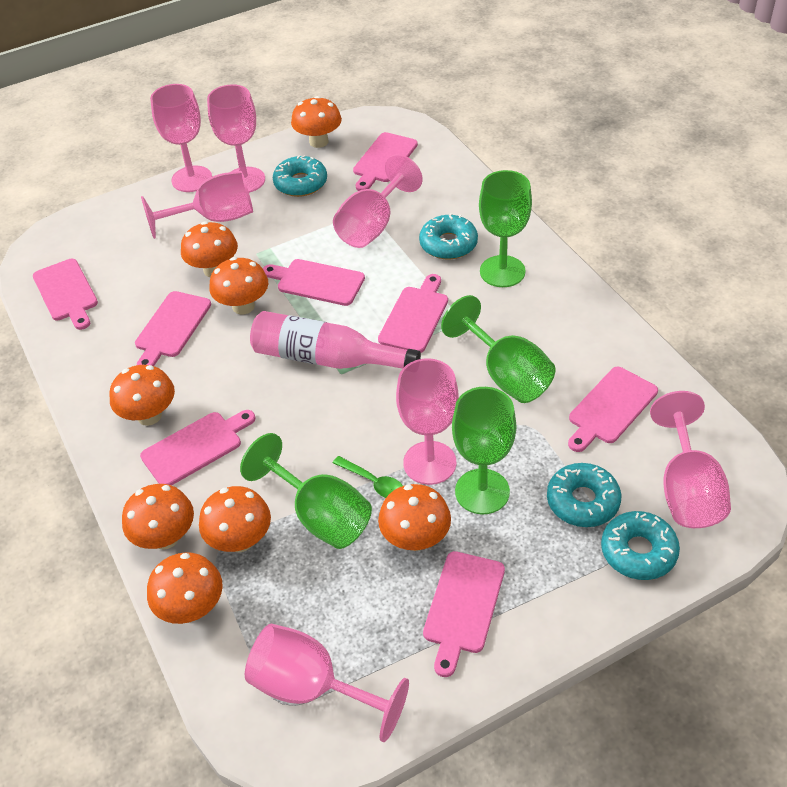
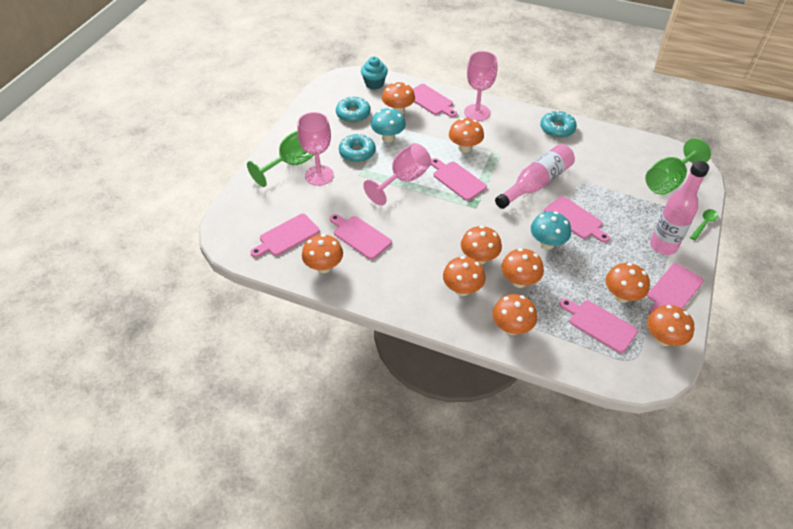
green goblet: 4 -> 2
orange mushroom: 8 -> 9
pink bottle: 1 -> 2
pink cutting board: 8 -> 7
pink goblet: 7 -> 3
turquoise cupcake: 0 -> 1
turquoise donut: 4 -> 3
turquoise mushroom: 0 -> 2

